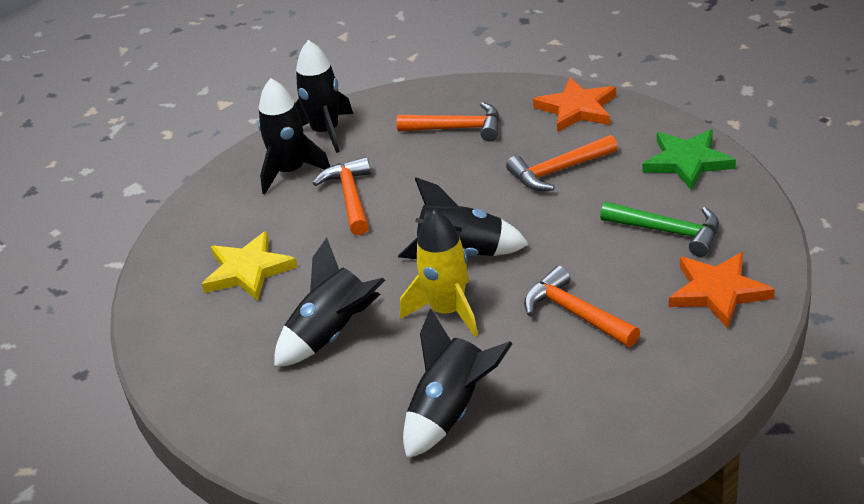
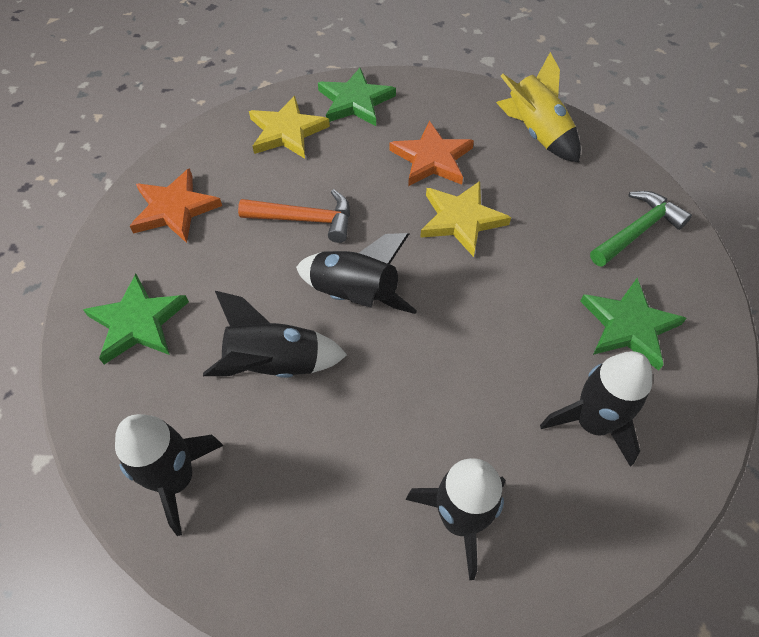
green star: 1 -> 3
orange hammer: 4 -> 1
yellow star: 1 -> 2

